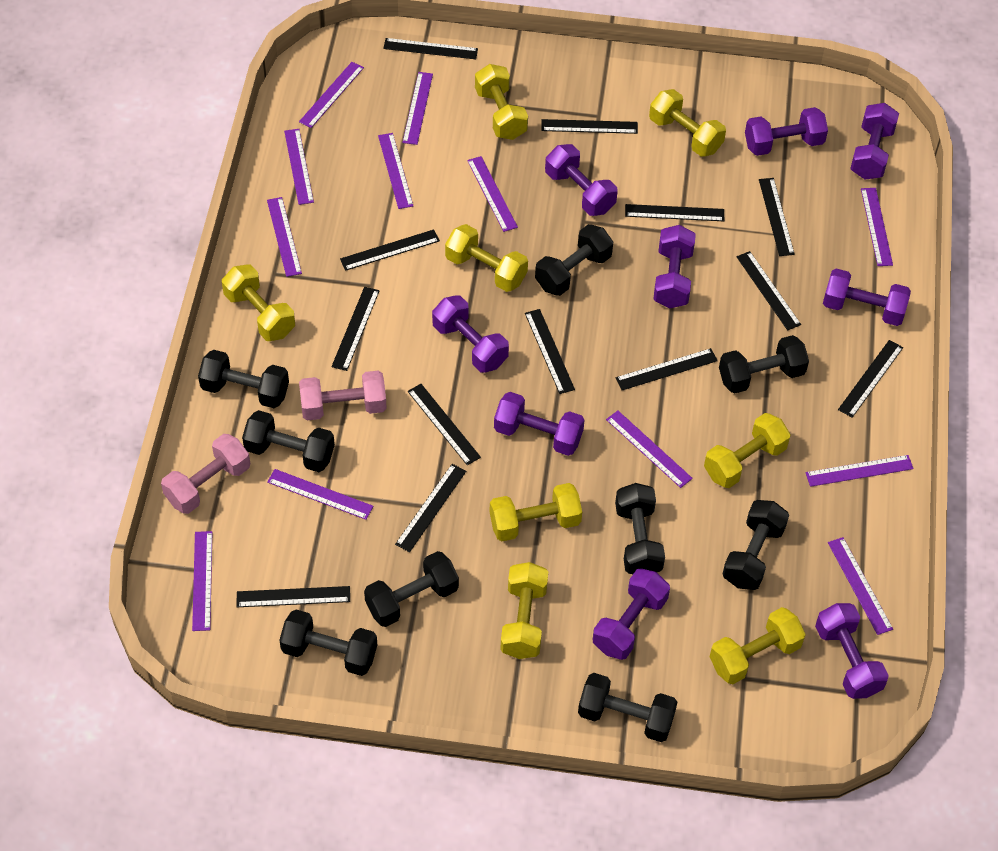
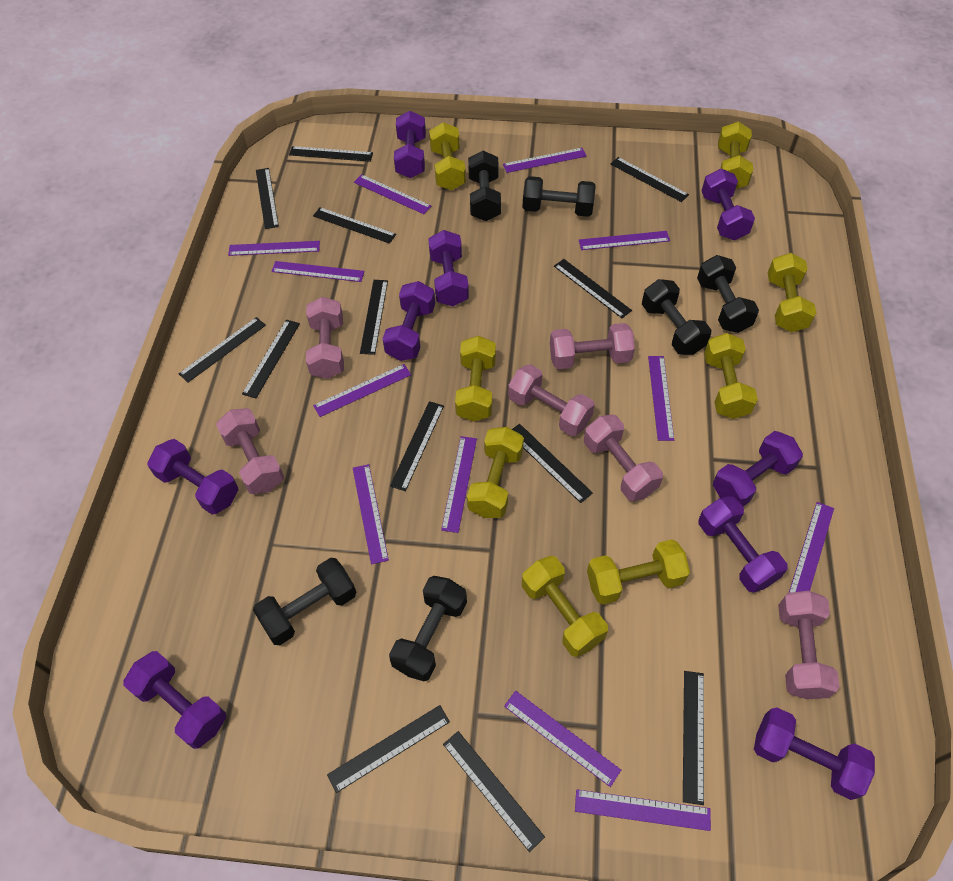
black dumbbell: 9 -> 6
pink dumbbell: 2 -> 6

